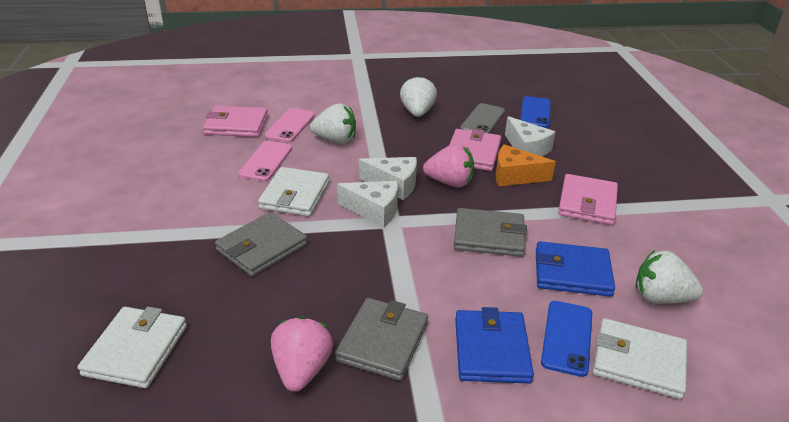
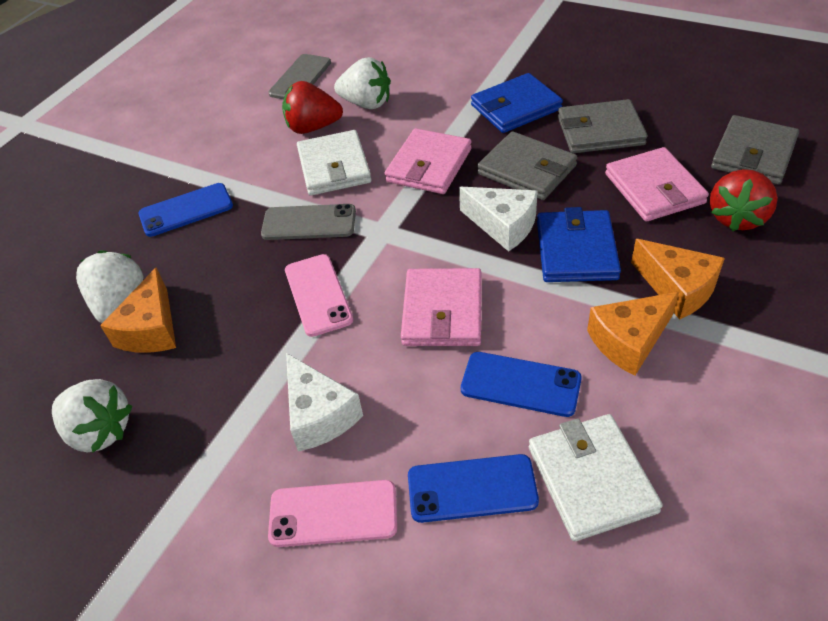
blue phone: 2 -> 3
grey phone: 1 -> 2
orange cheese: 1 -> 3
pink strawberry: 2 -> 0
red strawberry: 0 -> 2
white cheese: 3 -> 2
white wallet: 3 -> 2

